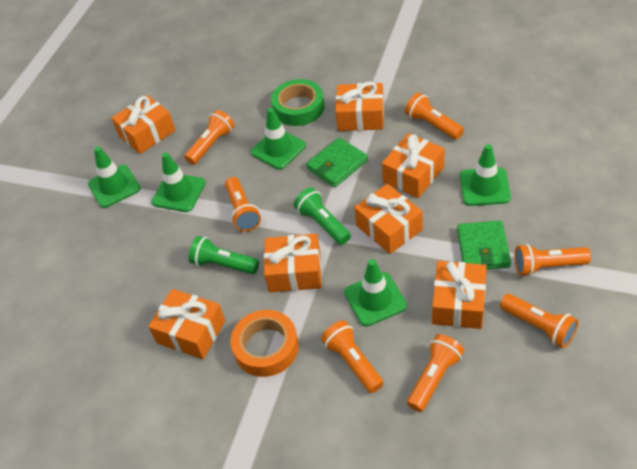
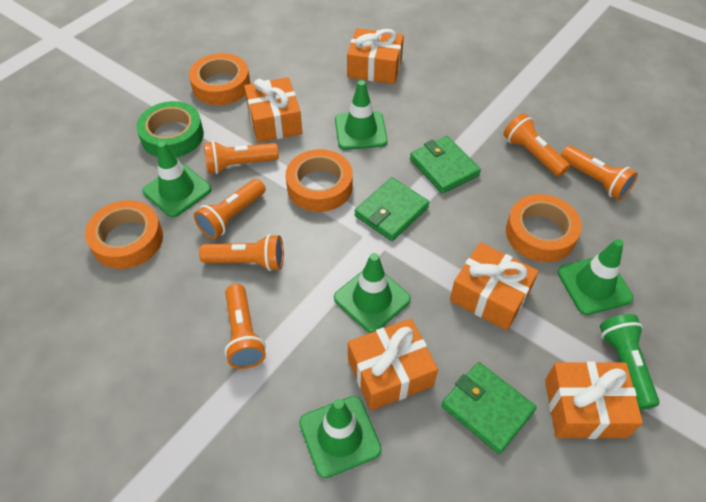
green flashlight: 2 -> 1
green wallet: 2 -> 3
orange flashlight: 7 -> 6
orange gift: 7 -> 5
orange tape: 1 -> 4

